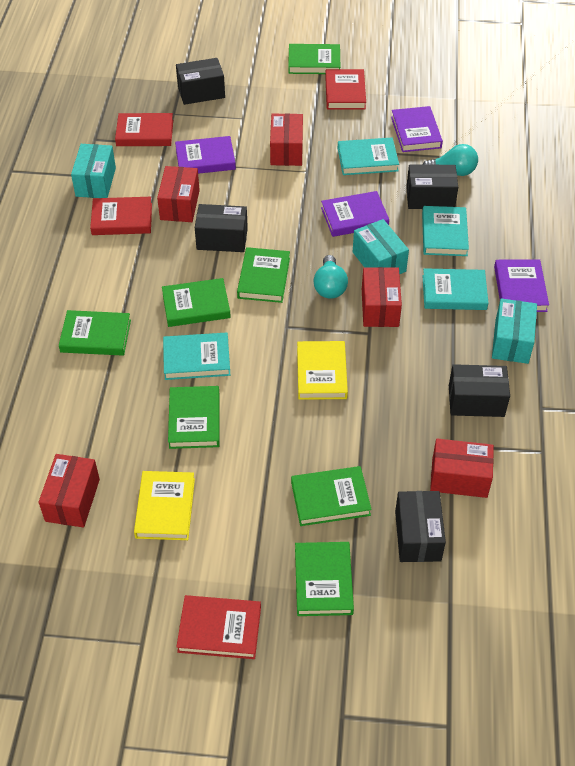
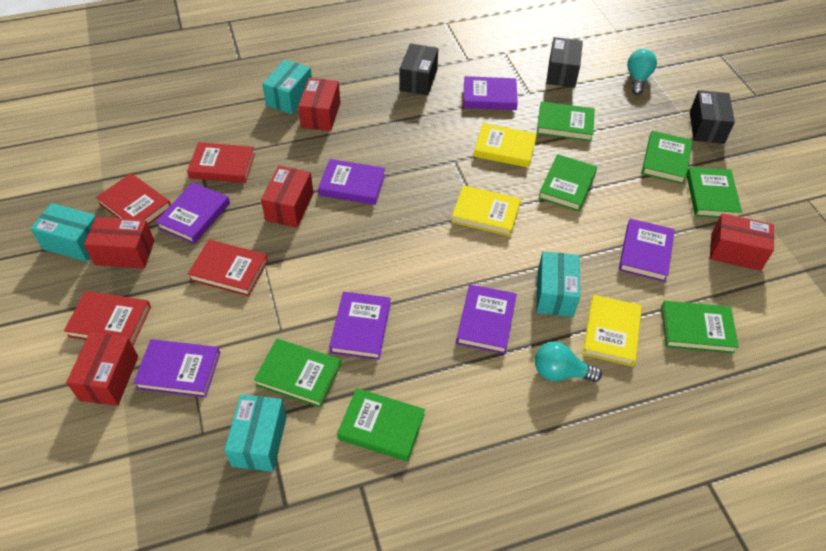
black box: 5 -> 3
purple book: 4 -> 7
turquoise book: 4 -> 0
turquoise box: 3 -> 4
yellow book: 2 -> 3

